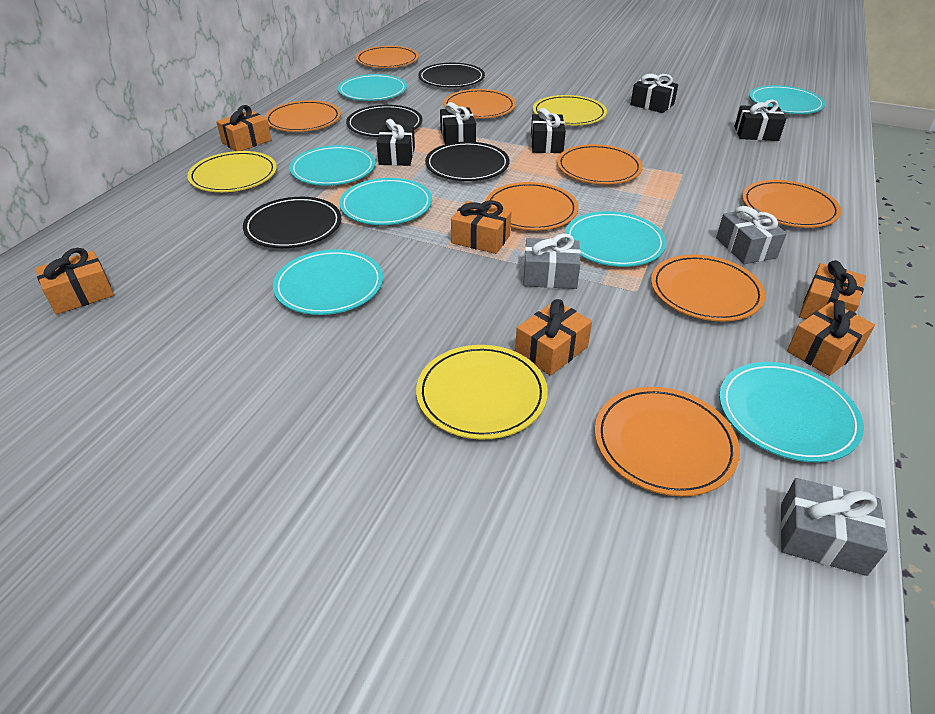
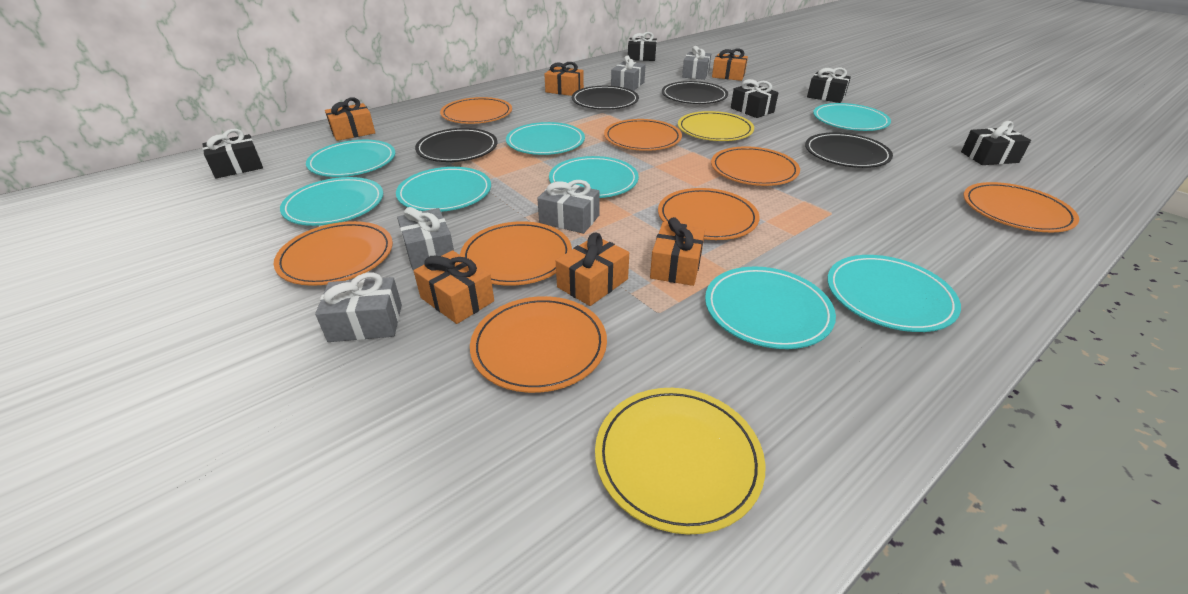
grey gift: 3 -> 5
turquoise plate: 7 -> 8
yellow plate: 3 -> 2

